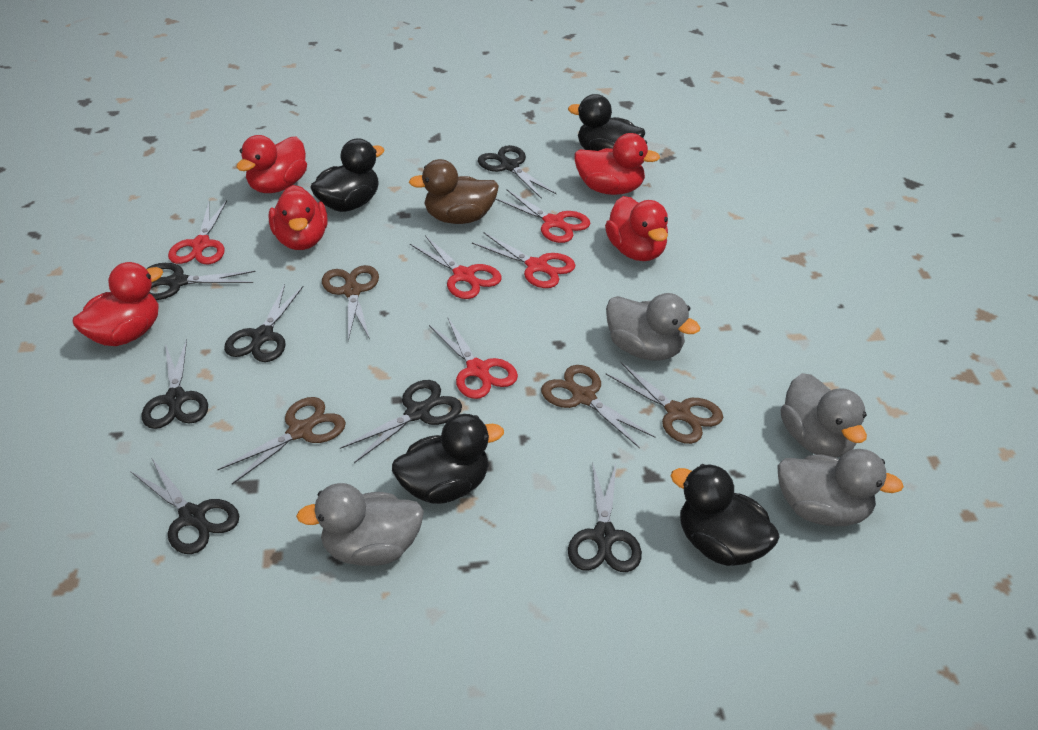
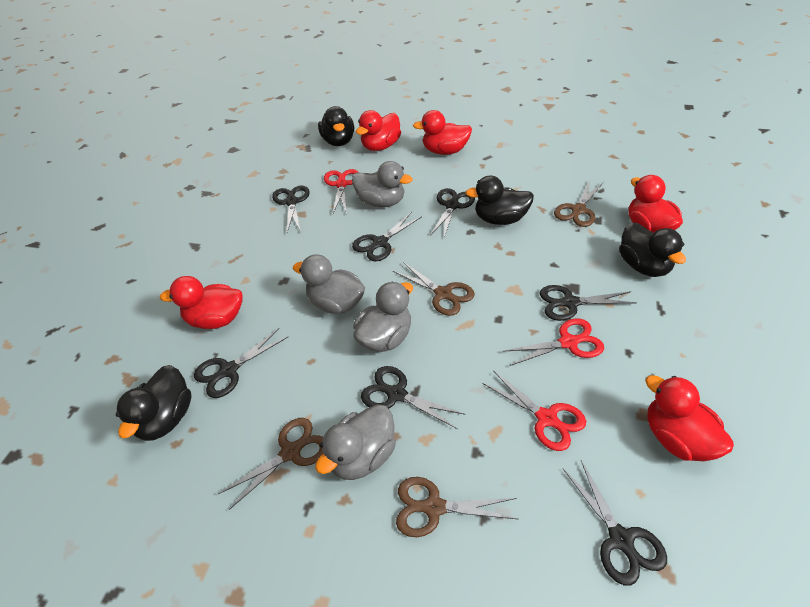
brown duck: 1 -> 0
red scissors: 5 -> 3

